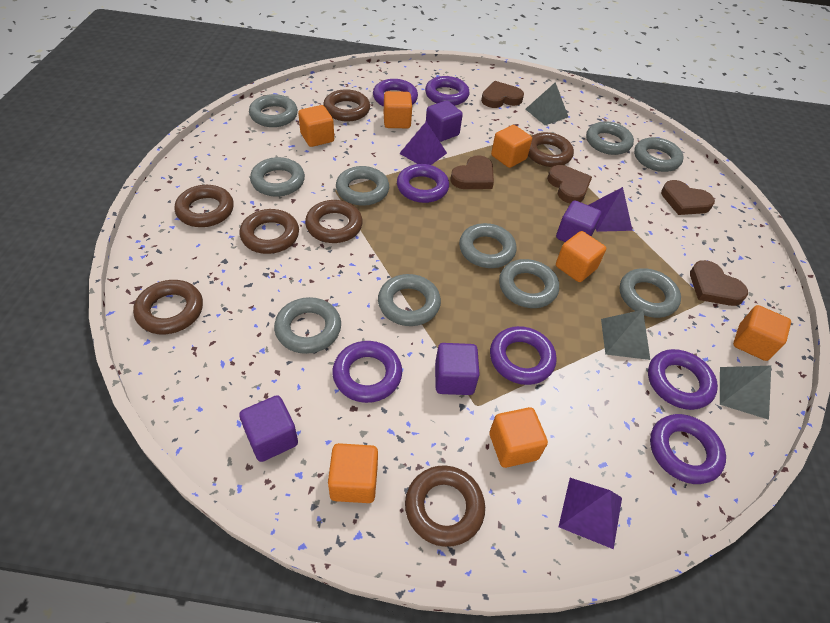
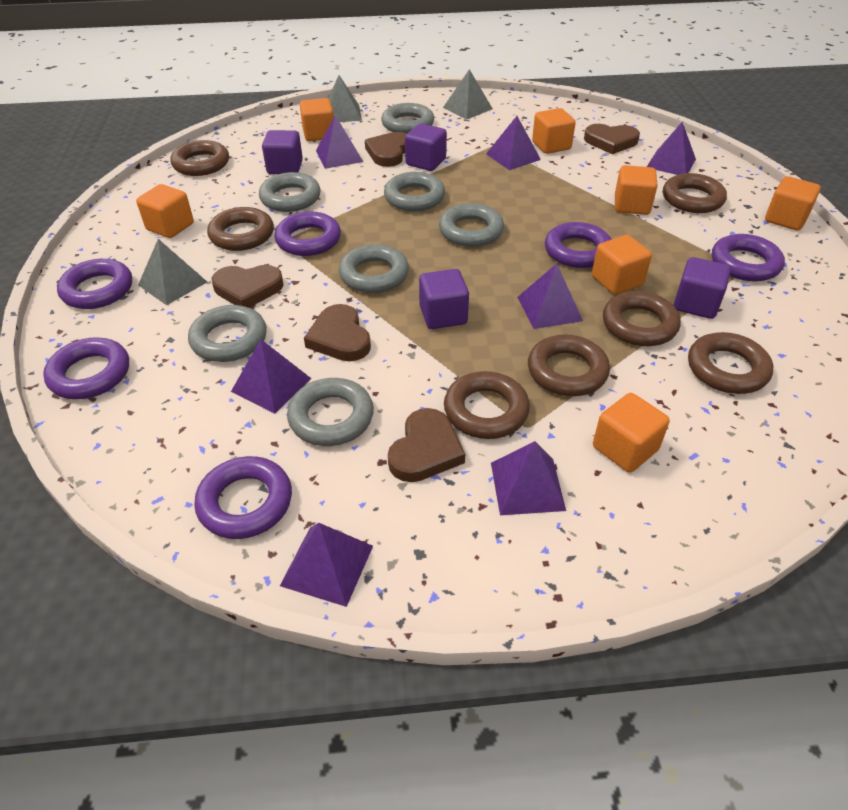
grey ring: 10 -> 7
purple pyramid: 3 -> 7
purple ring: 7 -> 6

